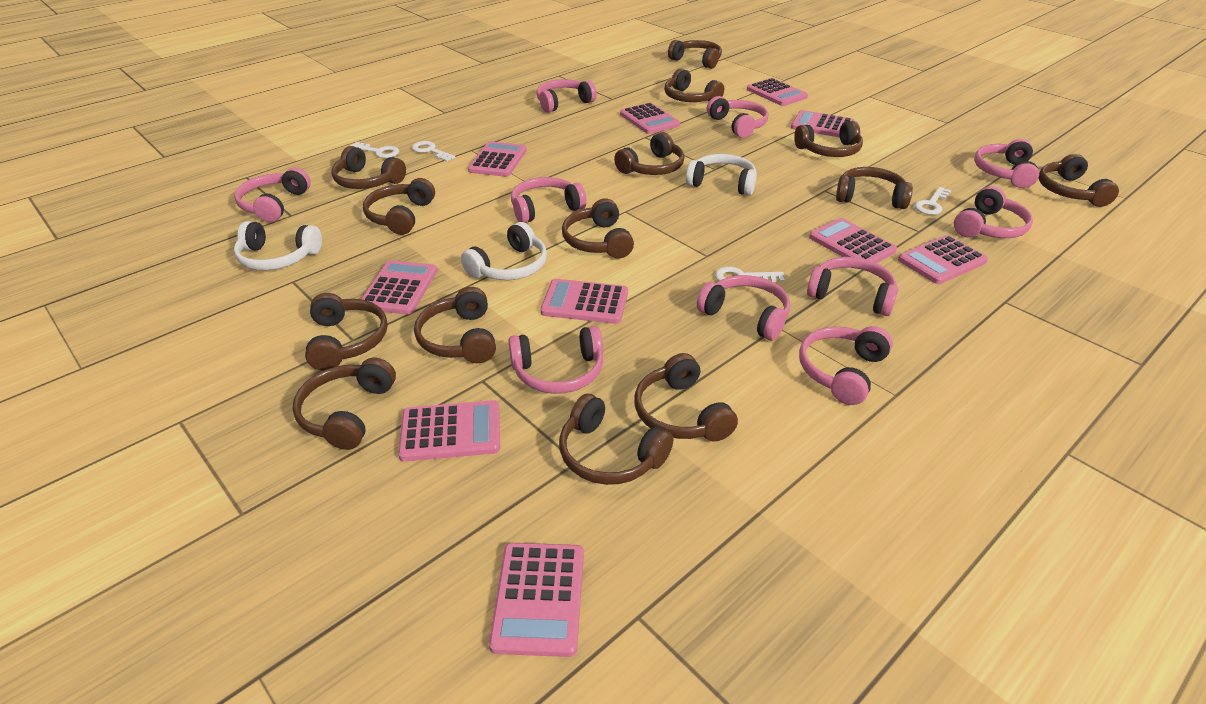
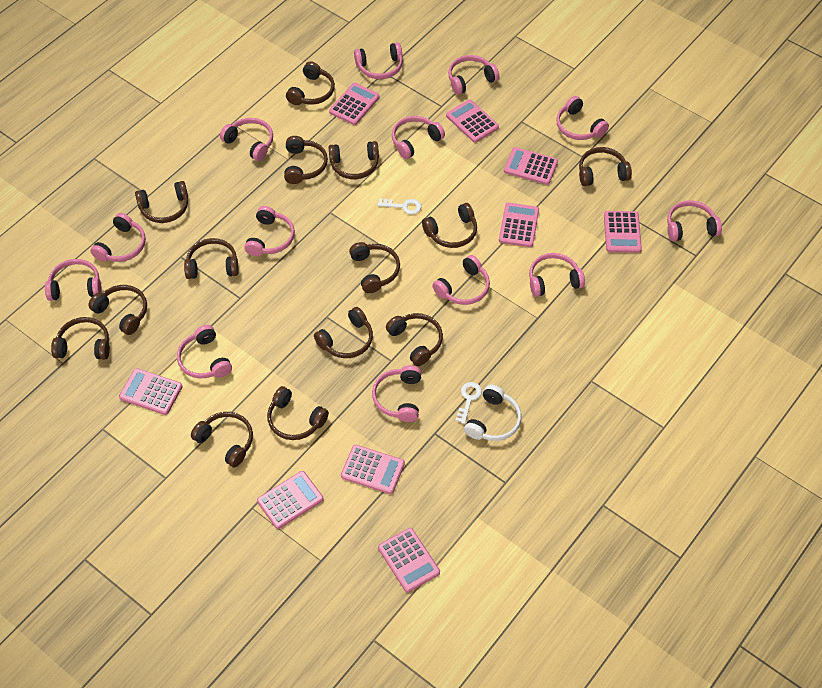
pink calculator: 10 -> 9
pink headphones: 10 -> 13
white headphones: 3 -> 1
white key: 4 -> 2

